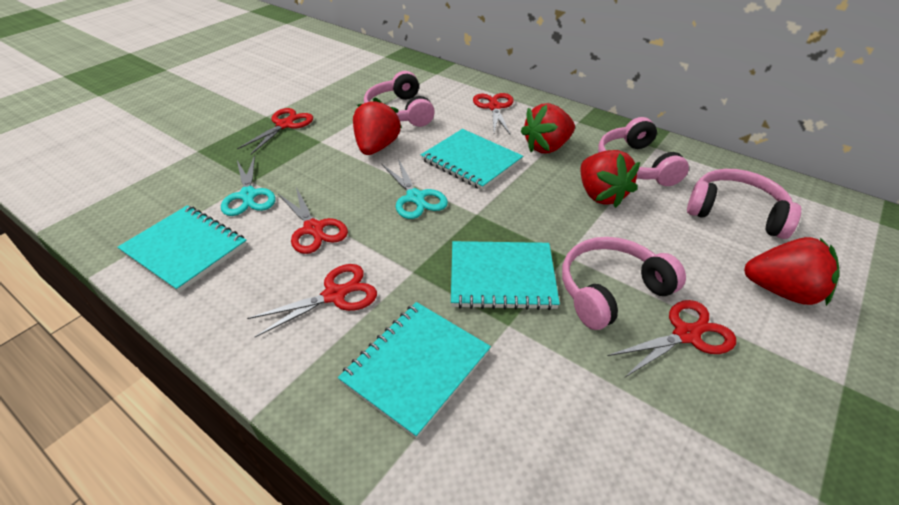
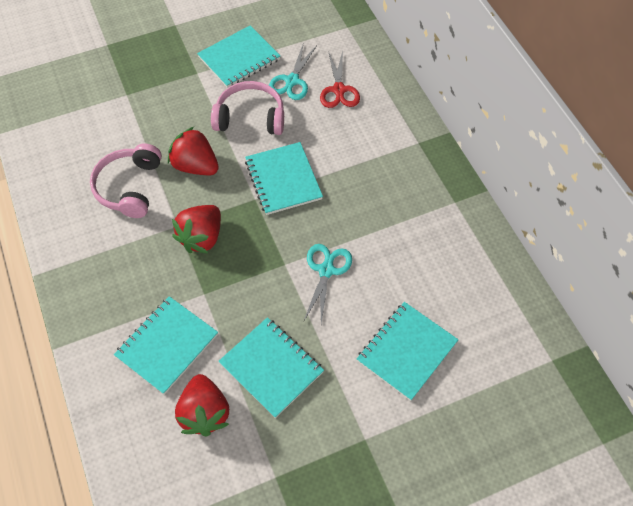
pink headphones: 4 -> 2
red scissors: 5 -> 1
red strawberry: 4 -> 3
turquoise notebook: 4 -> 5

